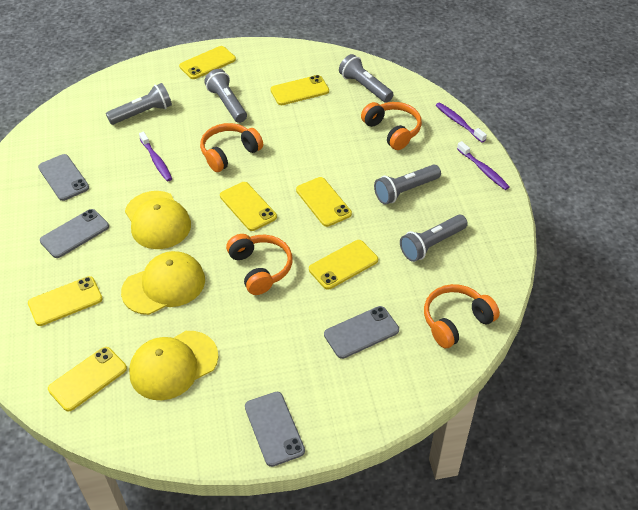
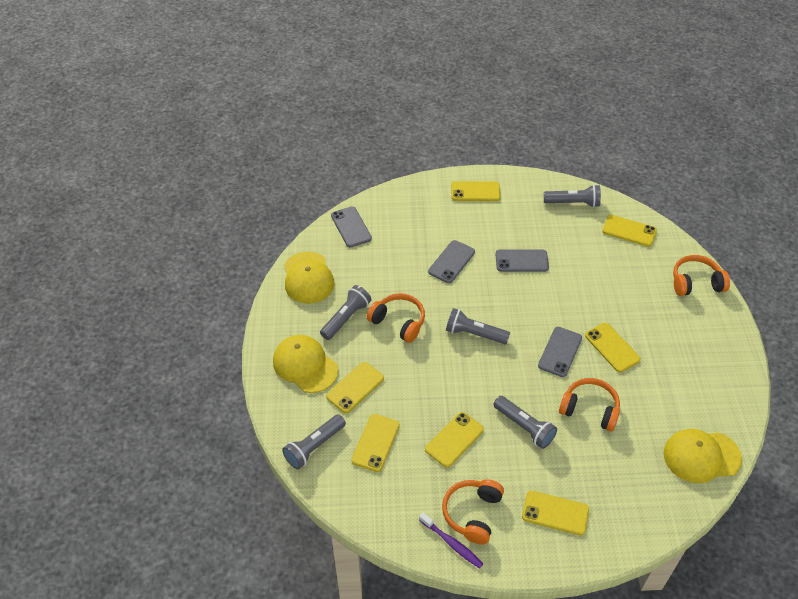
purple toothbrush: 3 -> 1

